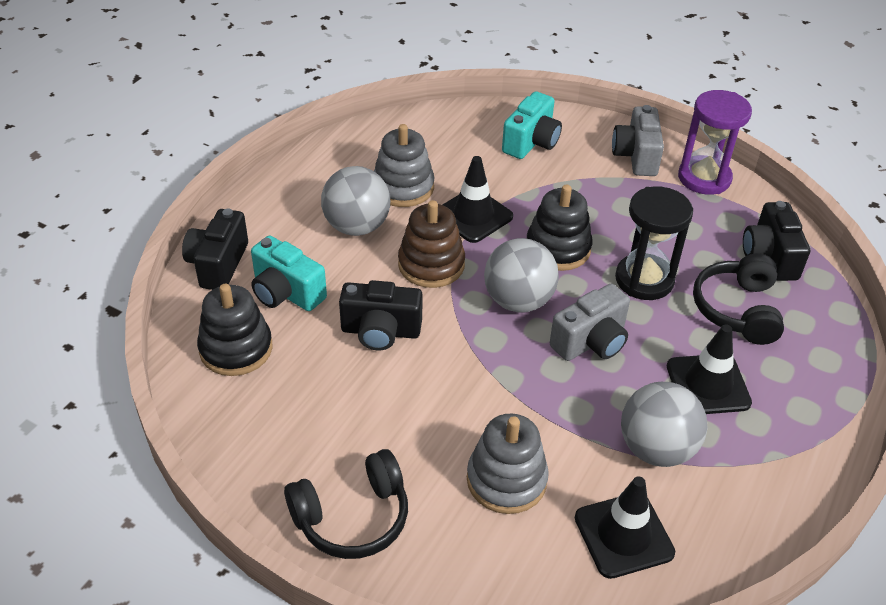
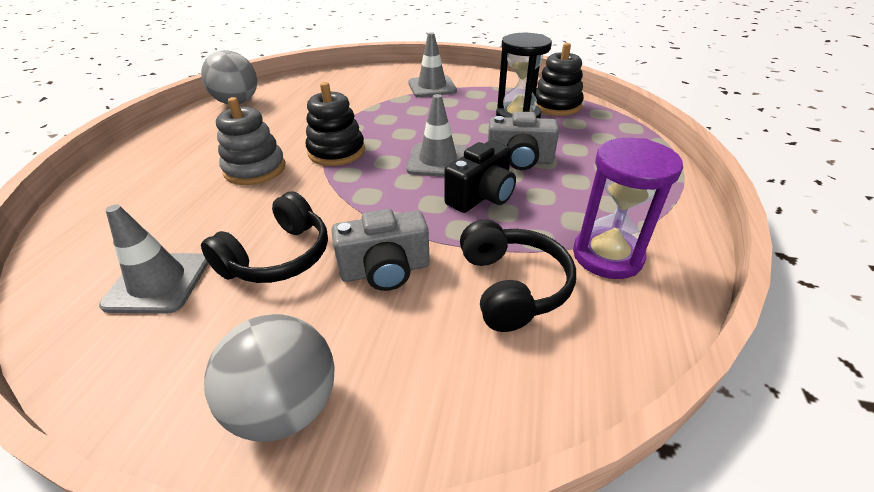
black camera: 3 -> 1
black traffic cone: 3 -> 0
brown stacking toy: 1 -> 0
grey ball: 3 -> 2
grey stacking toy: 2 -> 1
grey traffic cone: 0 -> 3
turquoise camera: 2 -> 0

